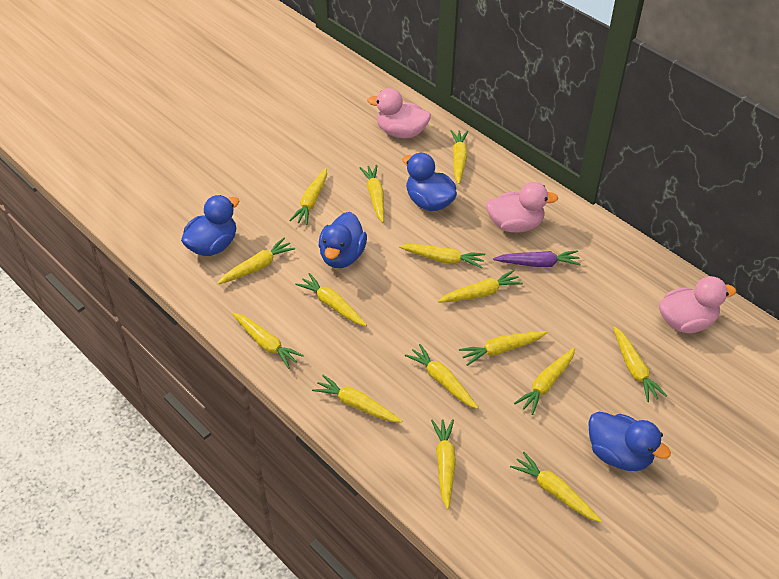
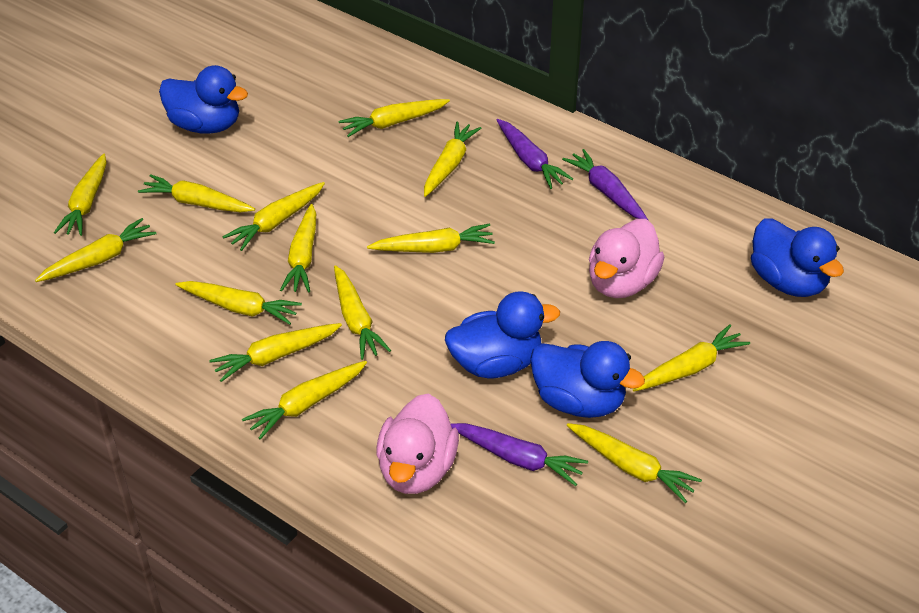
pink duck: 3 -> 2
purple carrot: 1 -> 3
yellow carrot: 15 -> 14

